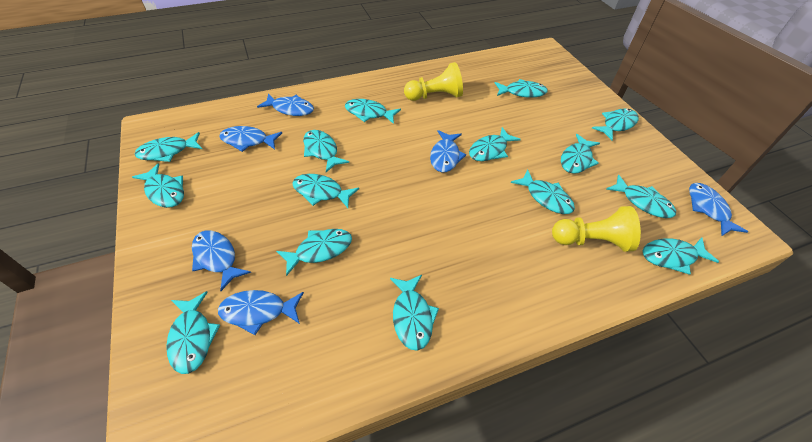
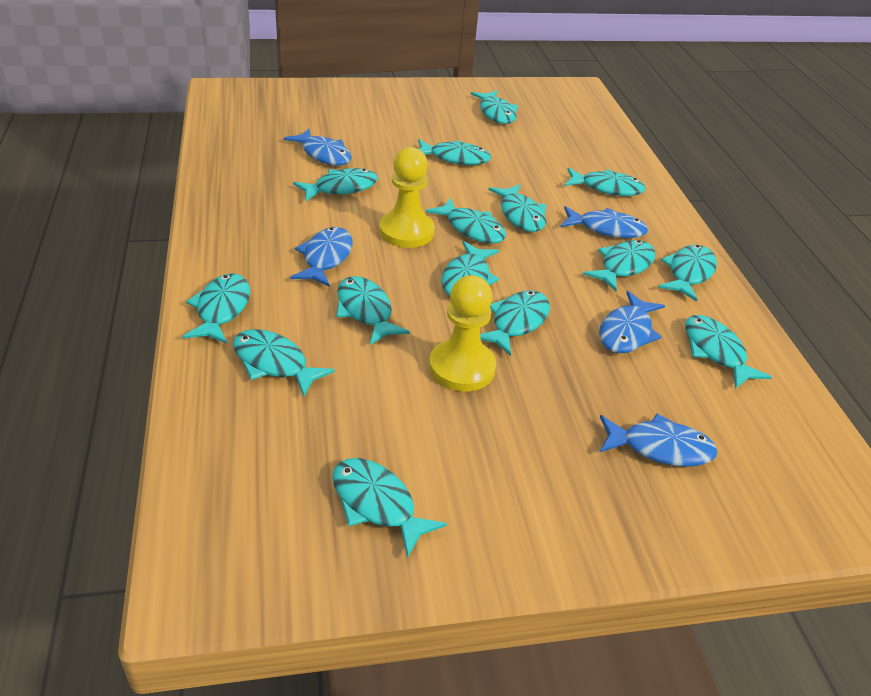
blue fish: 6 -> 5

